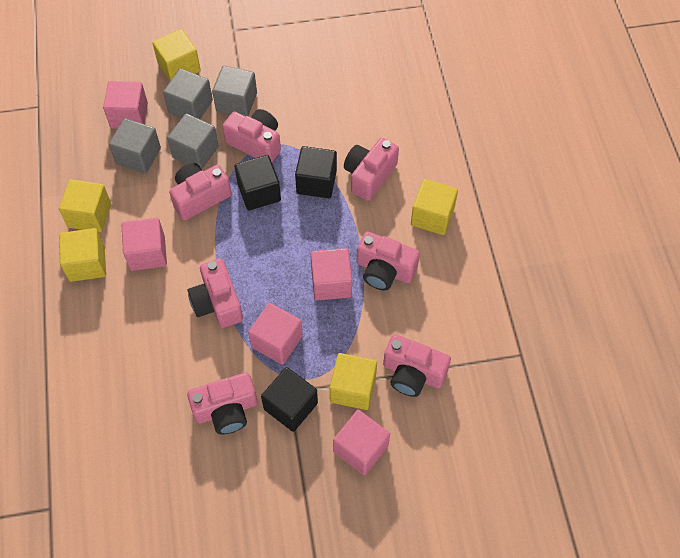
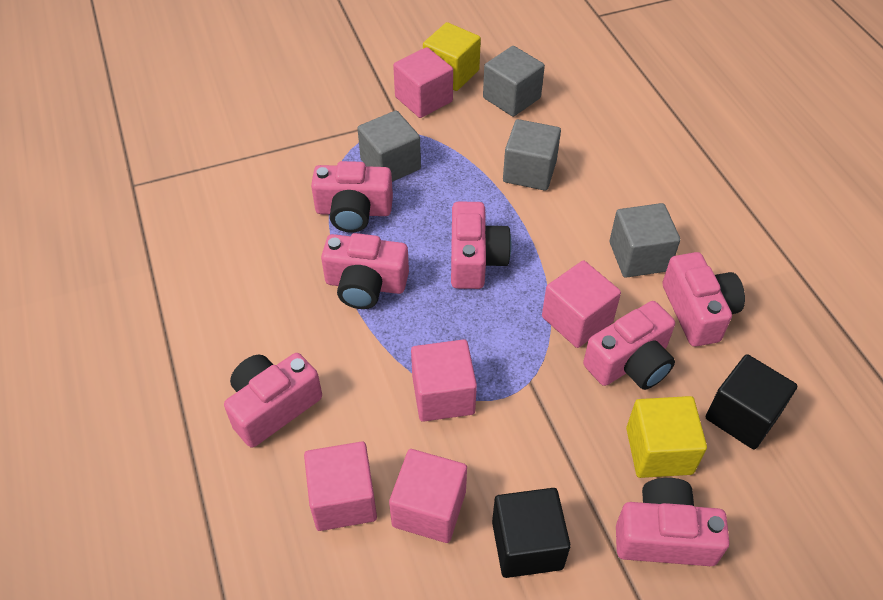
black cube: 3 -> 2
yellow cube: 5 -> 2

